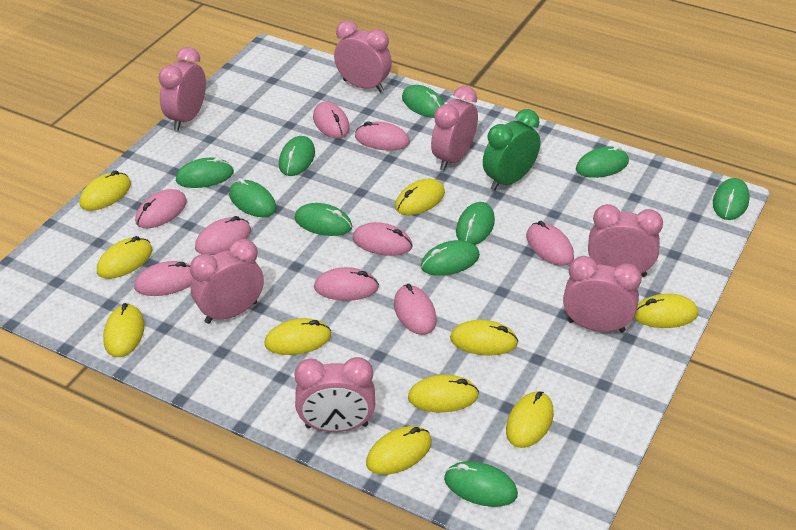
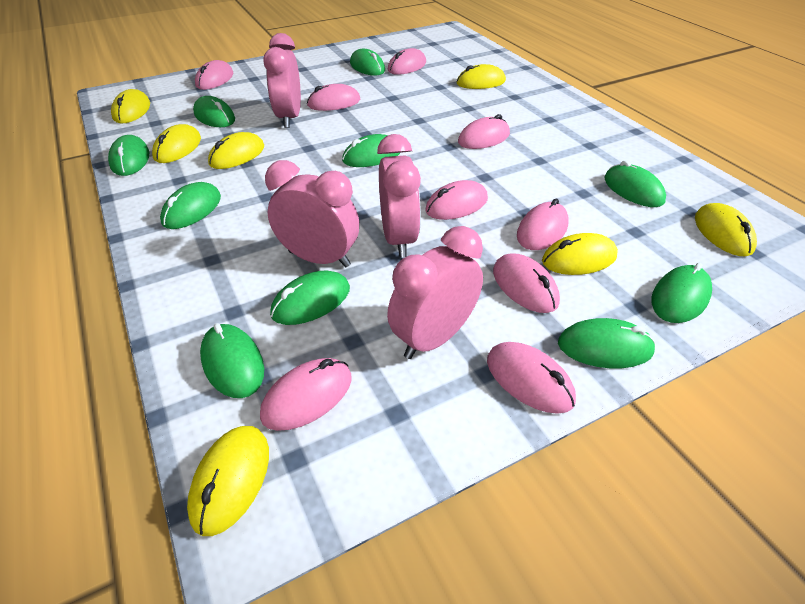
green clock: 1 -> 0
pink clock: 7 -> 4
yellow mouse: 10 -> 7

